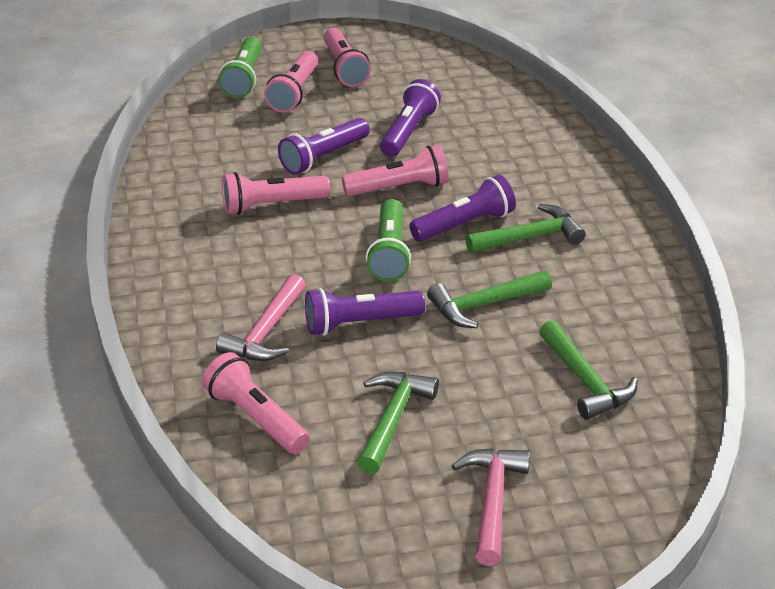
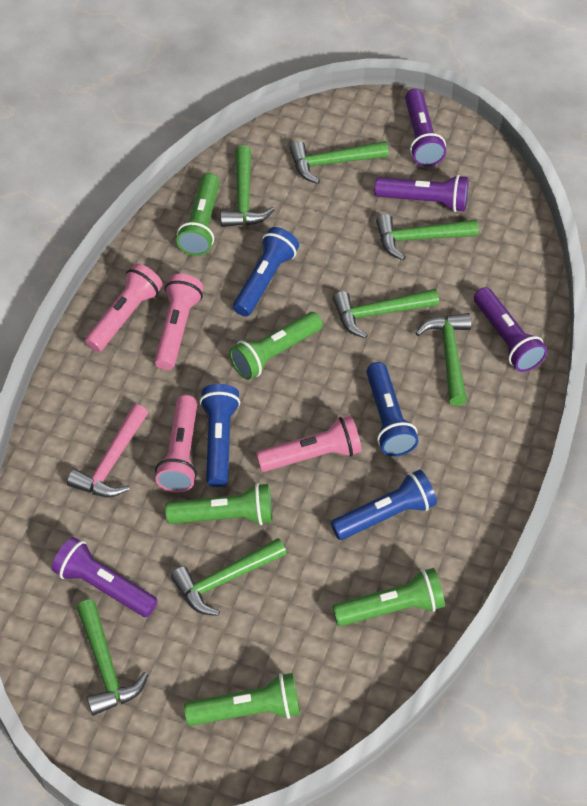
blue flashlight: 0 -> 4
green flashlight: 2 -> 5
green hammer: 4 -> 7
pink flashlight: 5 -> 4
pink hammer: 2 -> 1

